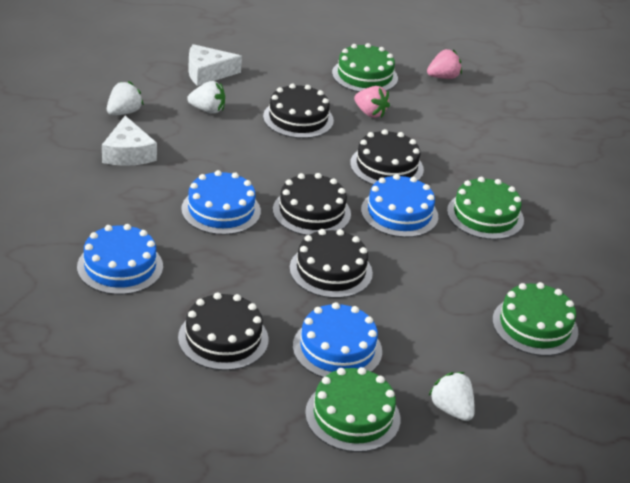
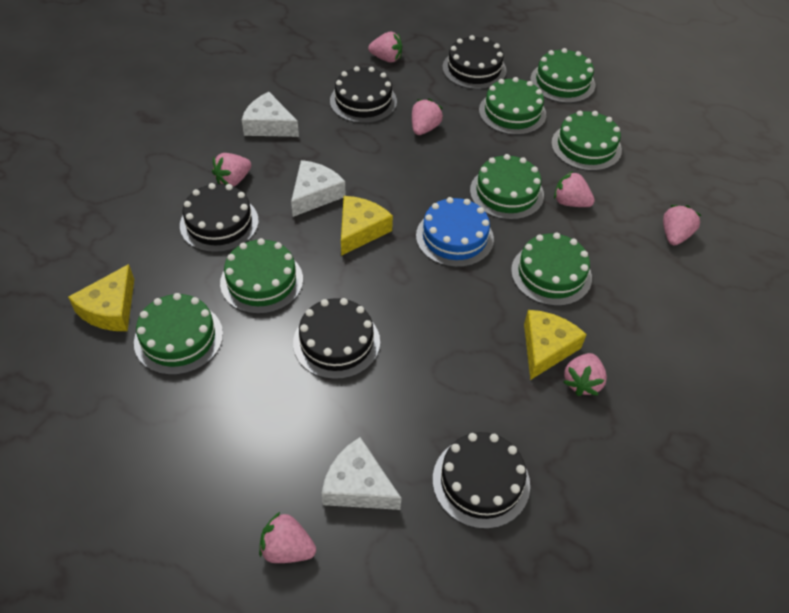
blue cake: 4 -> 1
green cake: 4 -> 7
pink strawberry: 2 -> 7
white cheese: 2 -> 3
white strawberry: 3 -> 0
yellow cheese: 0 -> 3

